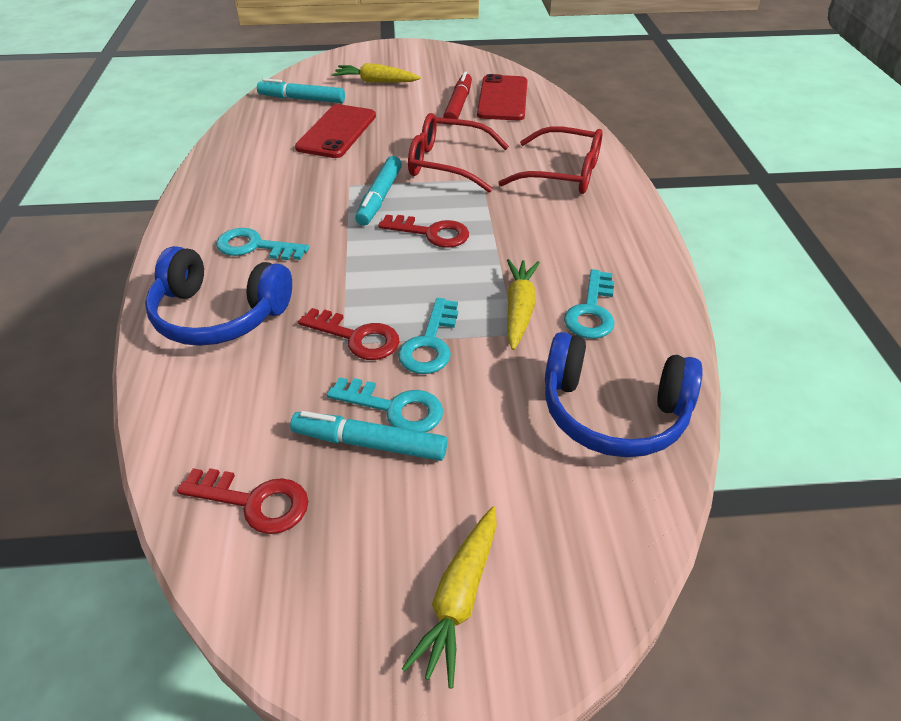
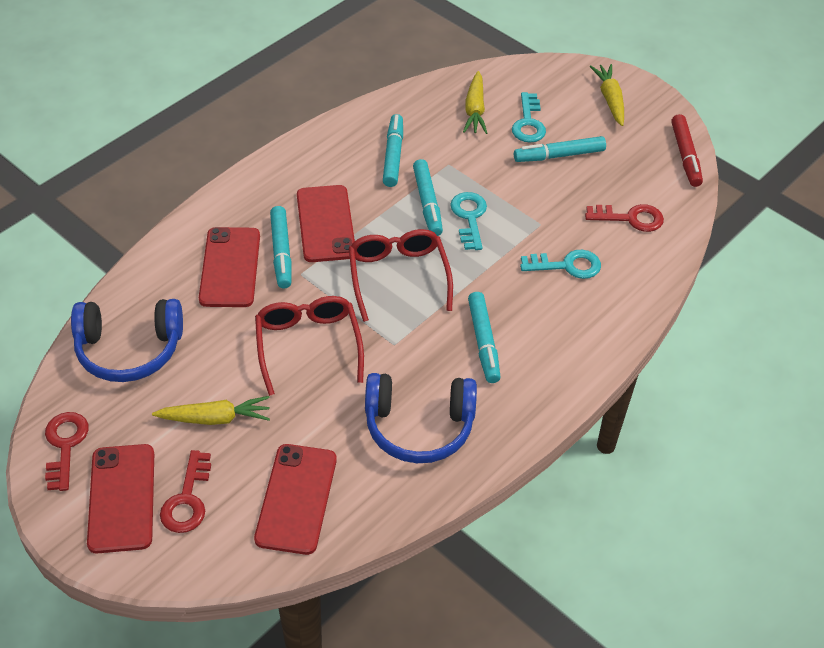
red phone: 2 -> 4
turquoise key: 4 -> 3
turquoise marker: 3 -> 5

